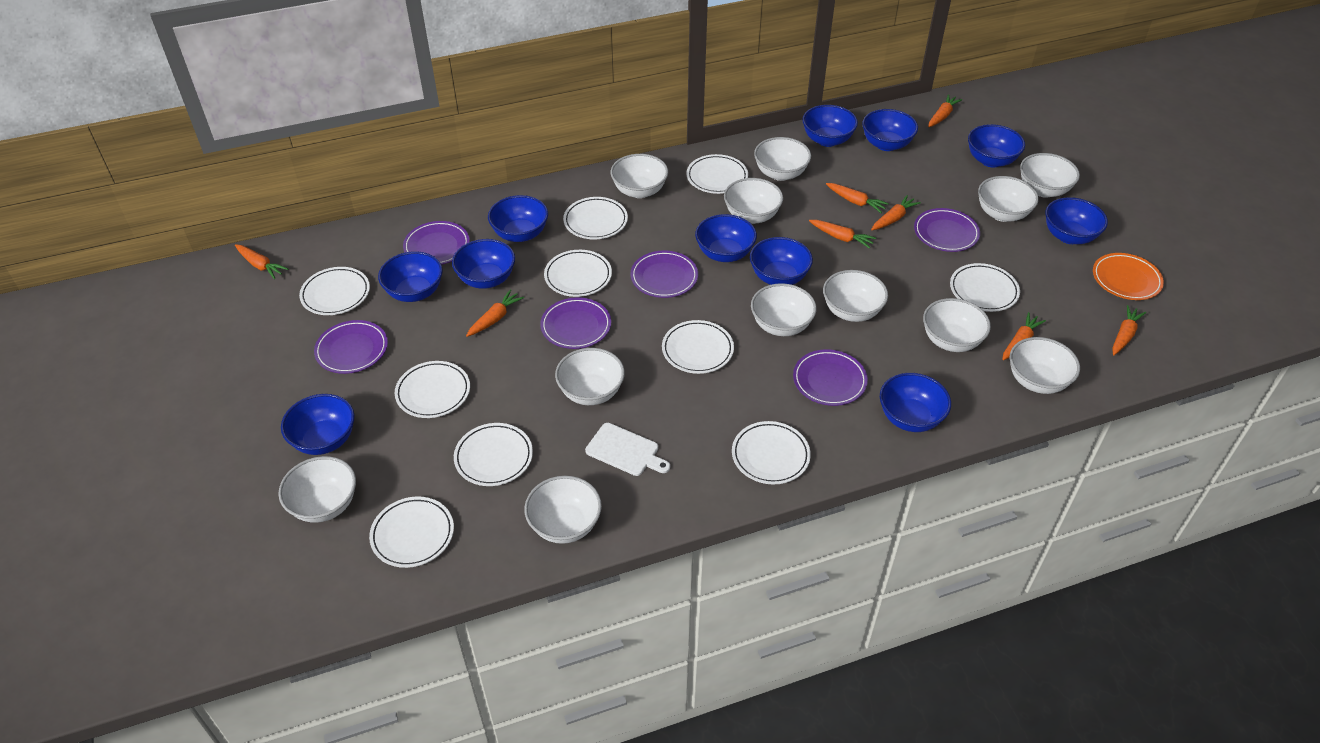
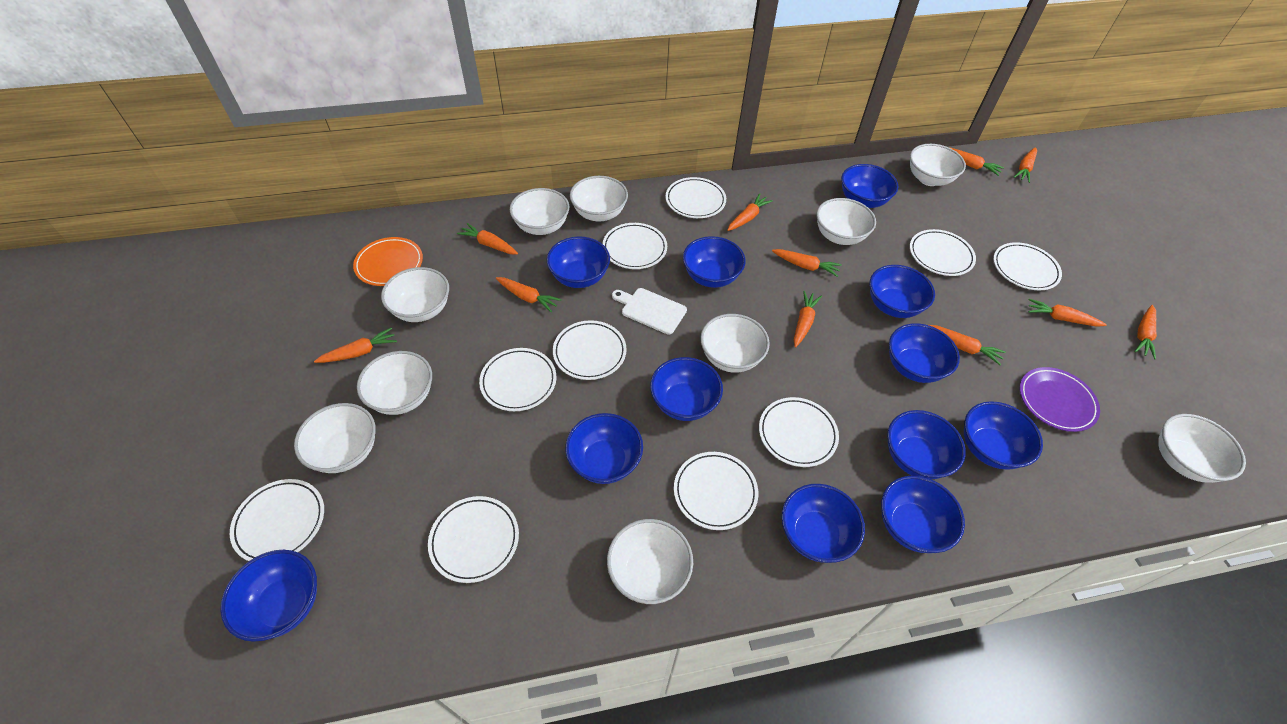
blue bowl: 11 -> 12
orange carrot: 8 -> 11
purple plate: 6 -> 1
white bowl: 12 -> 10

